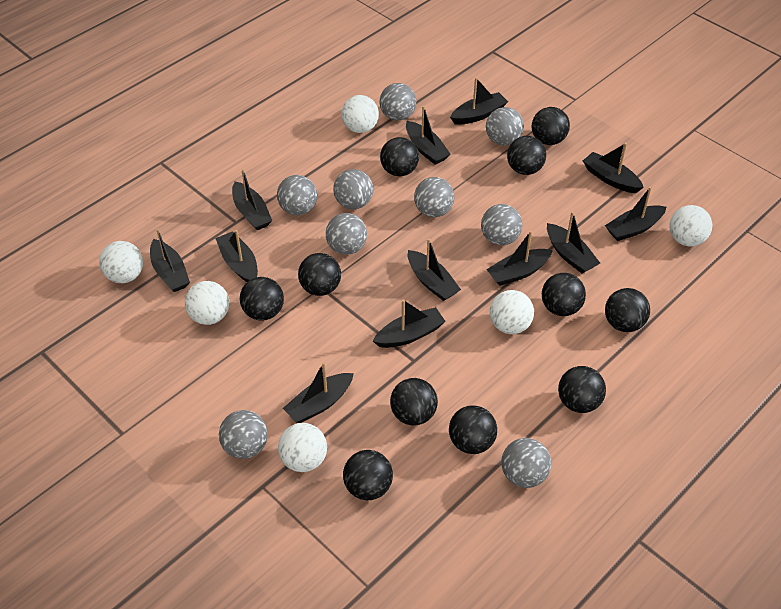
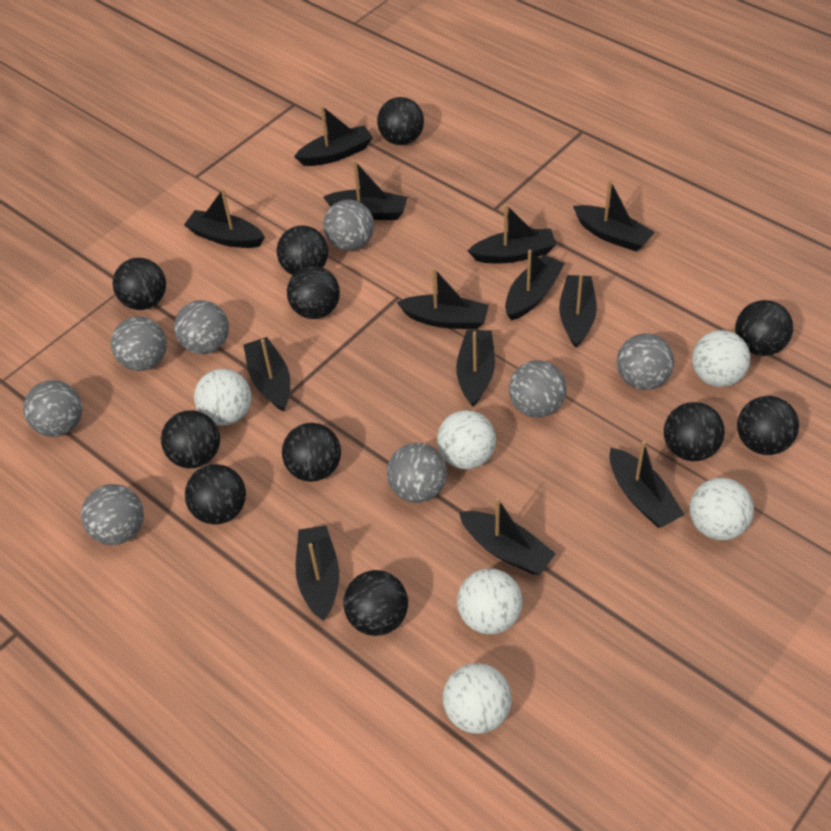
black boat: 12 -> 13
grey ball: 9 -> 8

